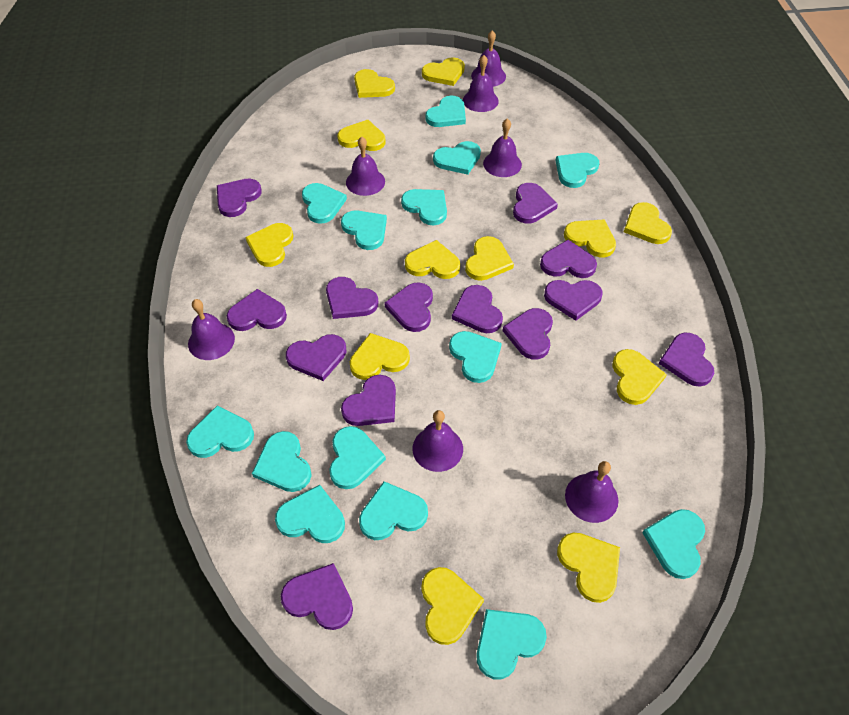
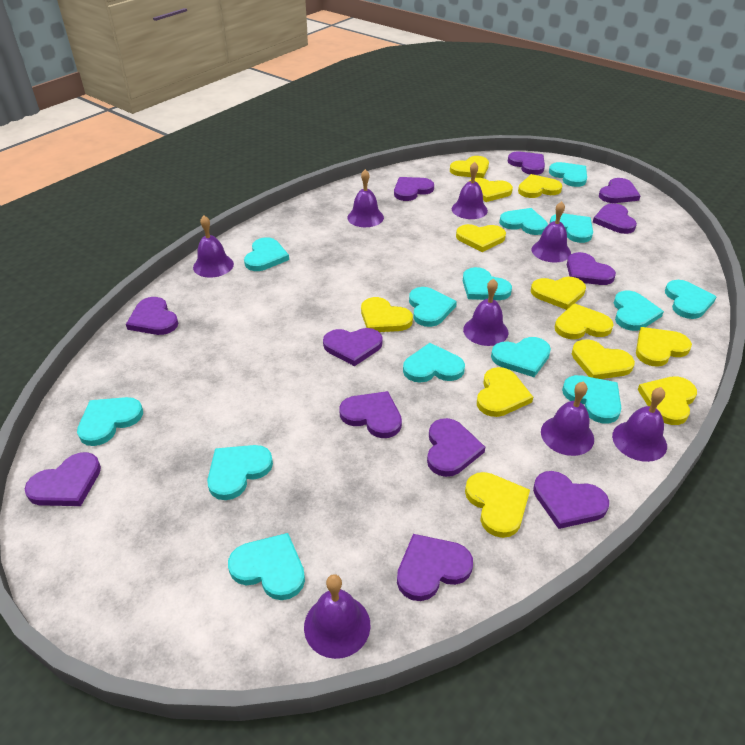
purple bell: 7 -> 8
purple heart: 13 -> 12

